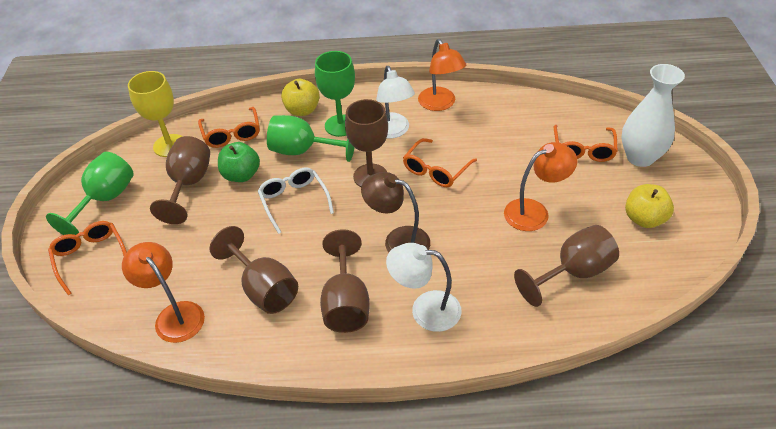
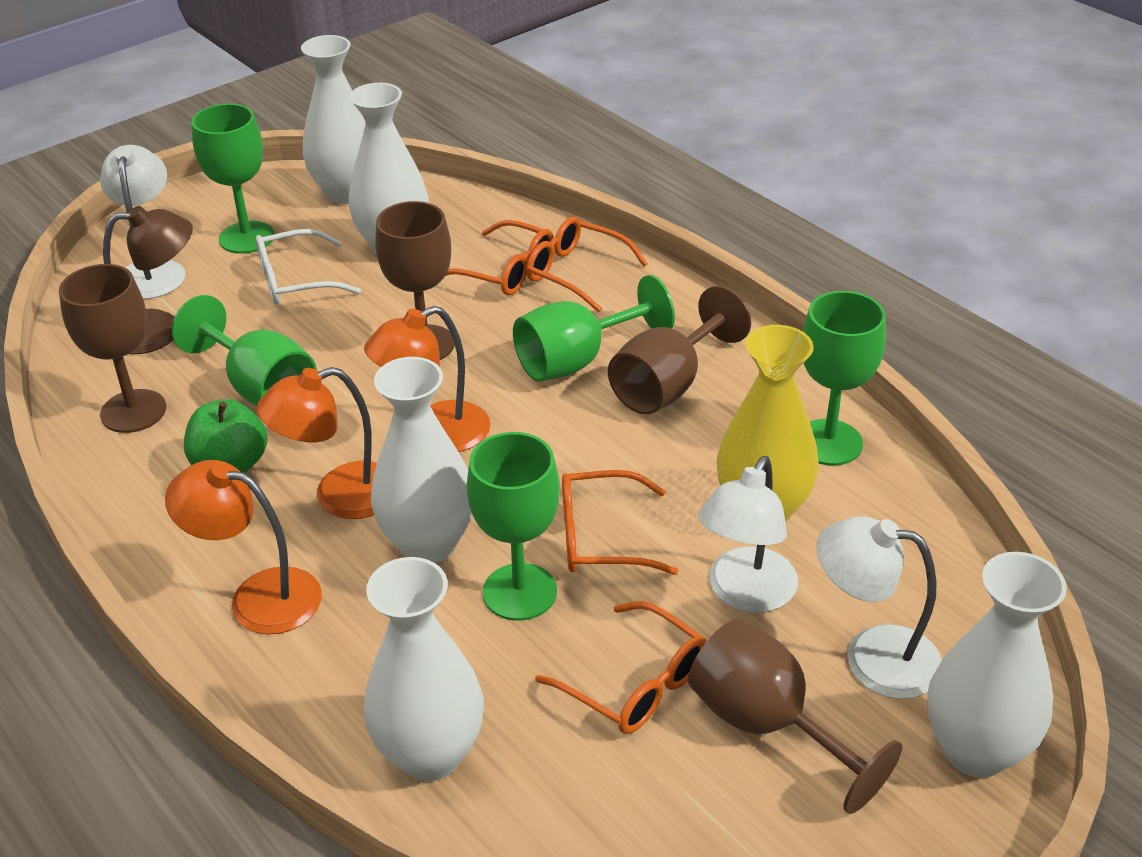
brown goblet: 5 -> 4
green goblet: 3 -> 5
white lamp: 2 -> 3
white vase: 1 -> 5
yellow apple: 2 -> 0
yellow goblet: 1 -> 0
yellow vase: 0 -> 1

